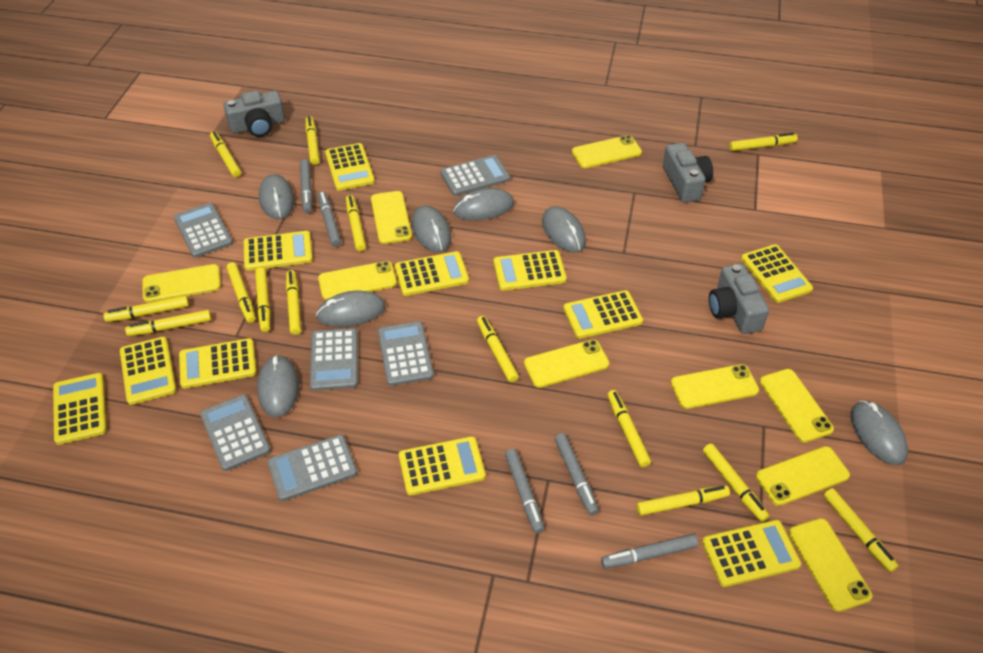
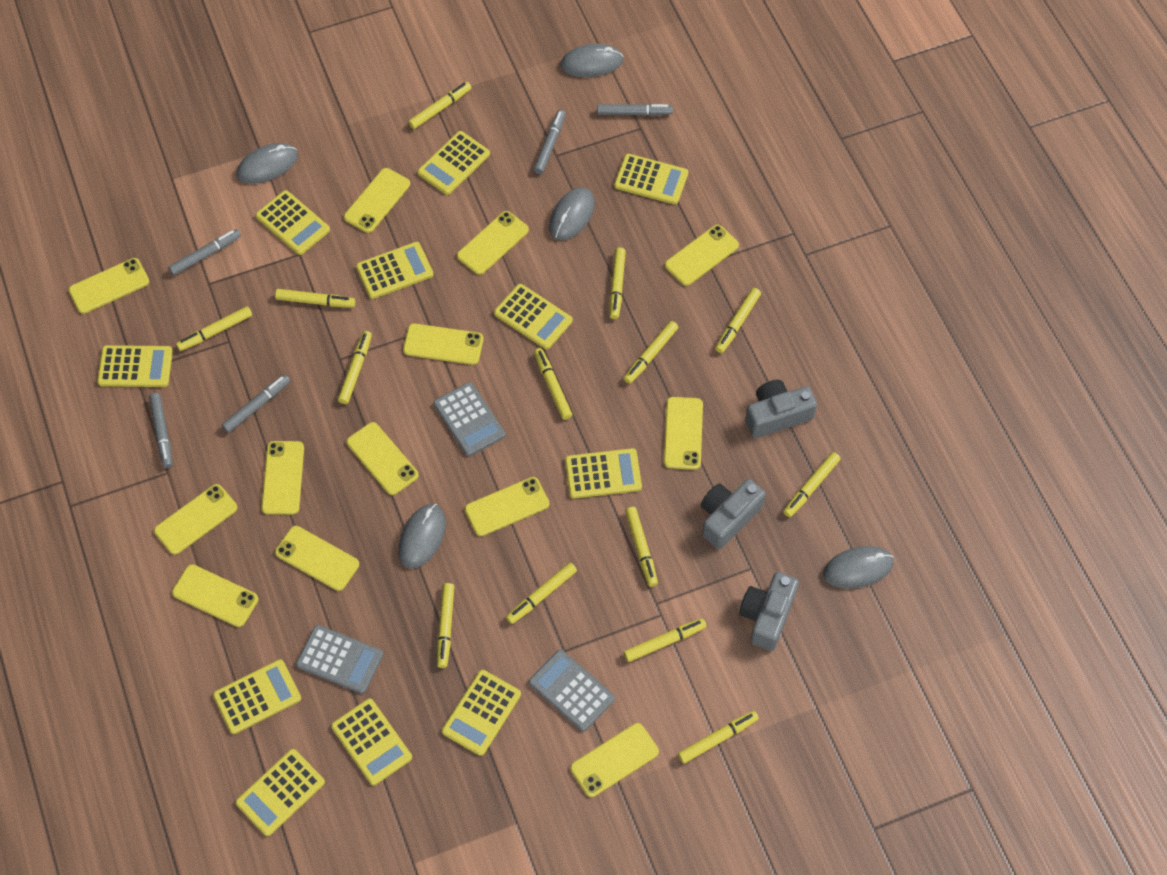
grey calculator: 6 -> 3
grey mouse: 7 -> 5
yellow phone: 9 -> 13

